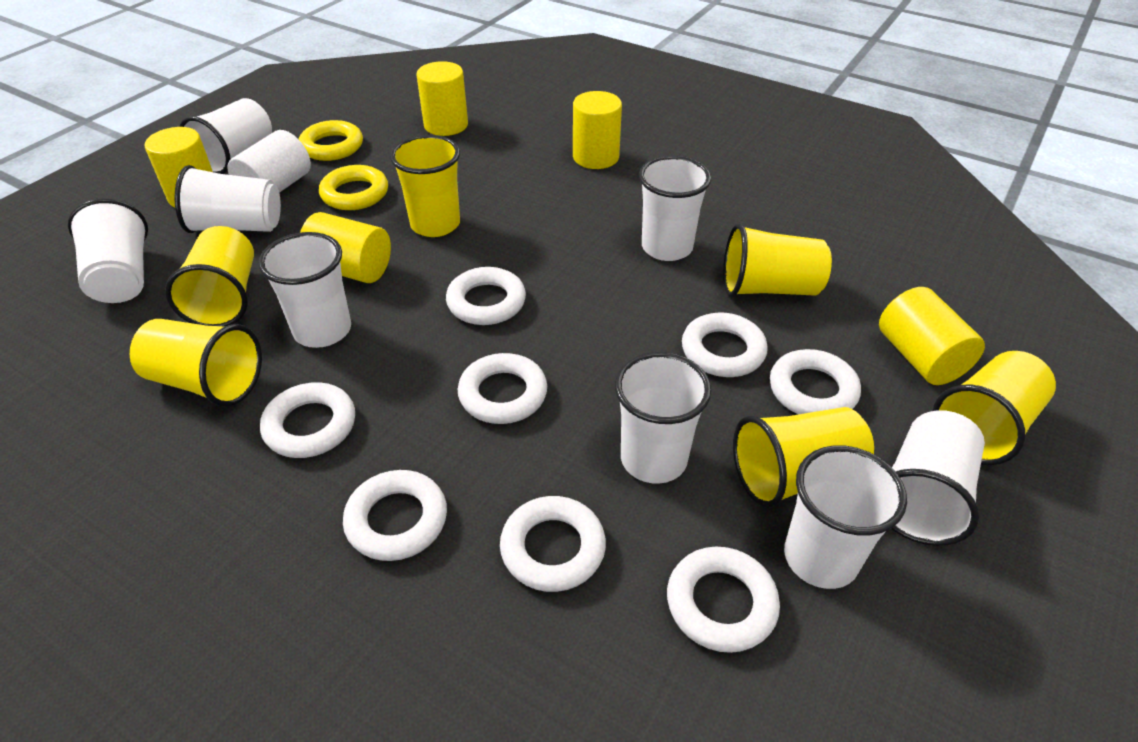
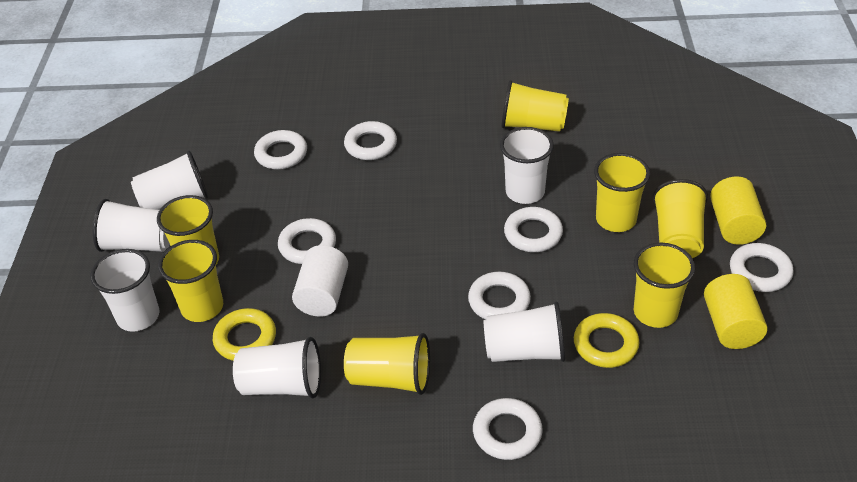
white cup: 8 -> 6
white ring: 8 -> 7
yellow cup: 6 -> 7
yellow cylinder: 5 -> 2

